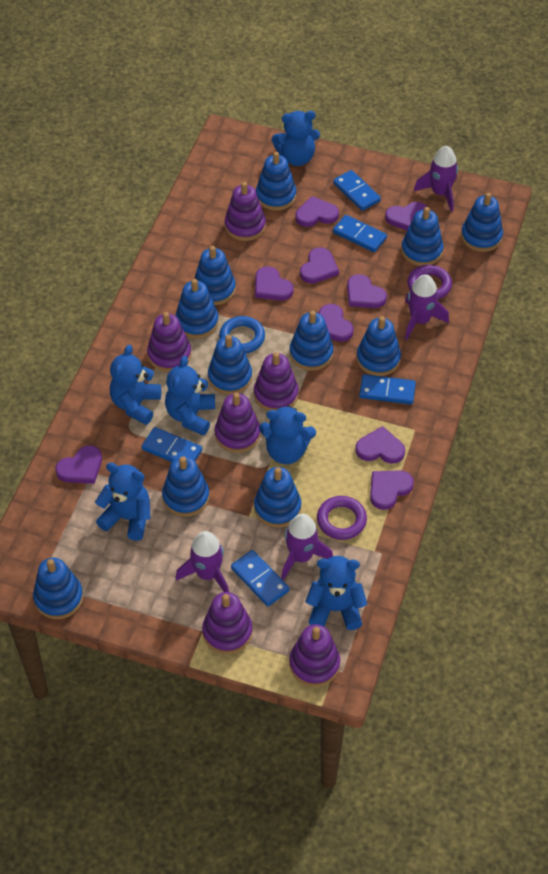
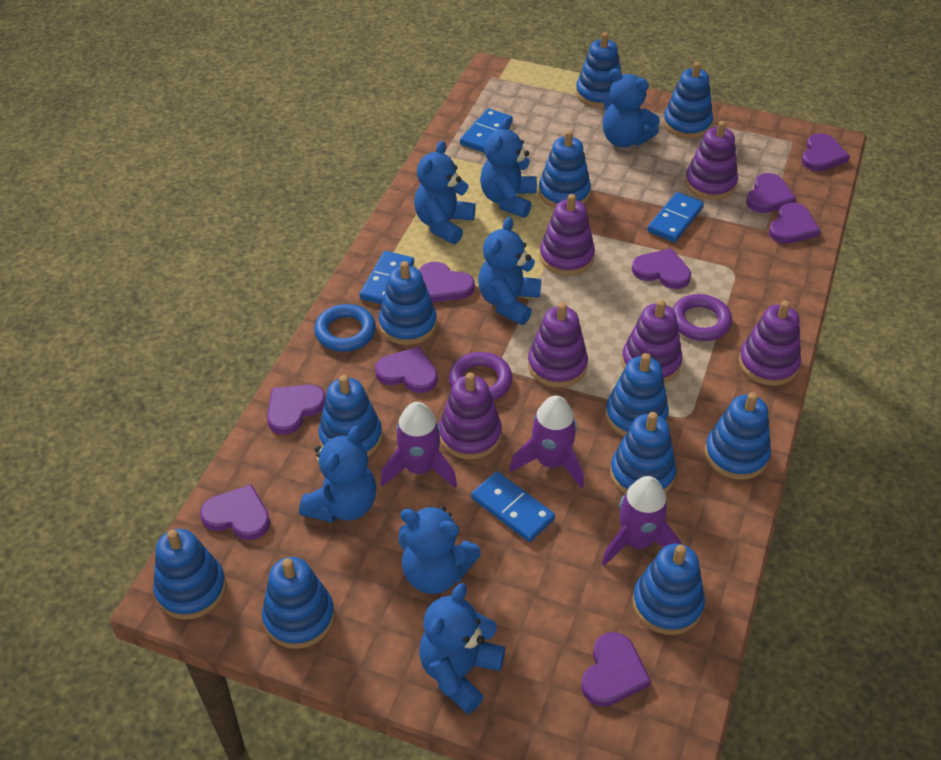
blue domino: 5 -> 4
blue teddy bear: 6 -> 7
purple rocket: 4 -> 3

